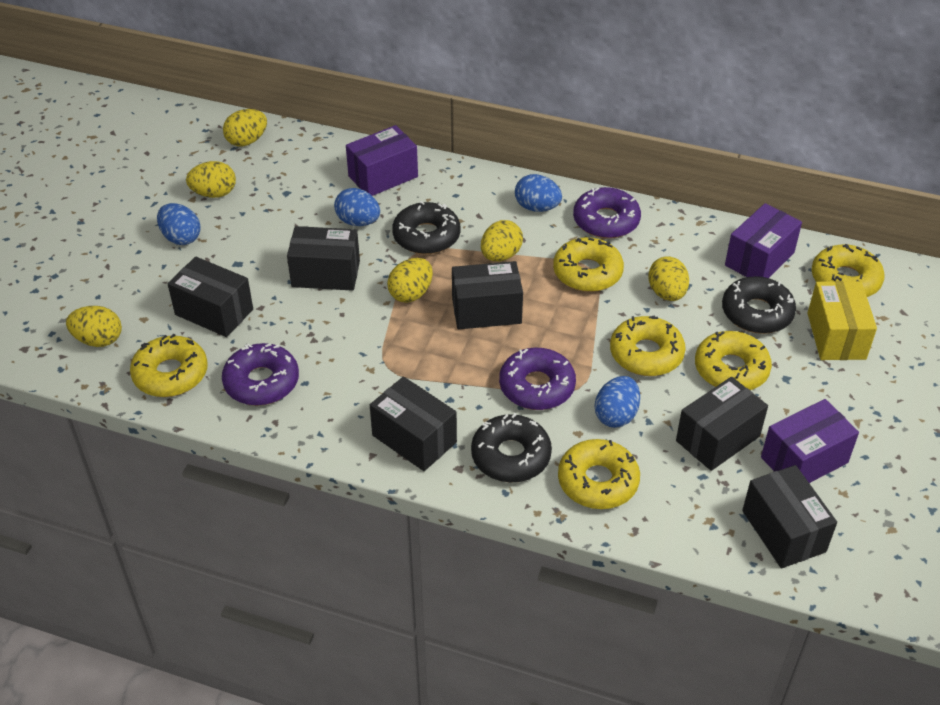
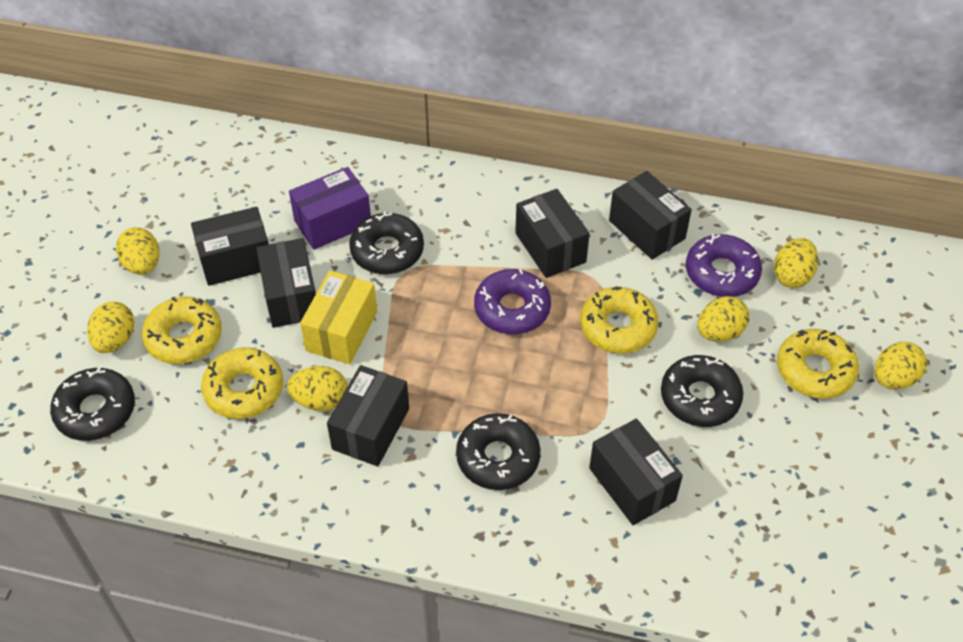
black donut: 3 -> 4
blue egg: 4 -> 0
purple box: 3 -> 1
purple donut: 3 -> 2
yellow donut: 6 -> 4

